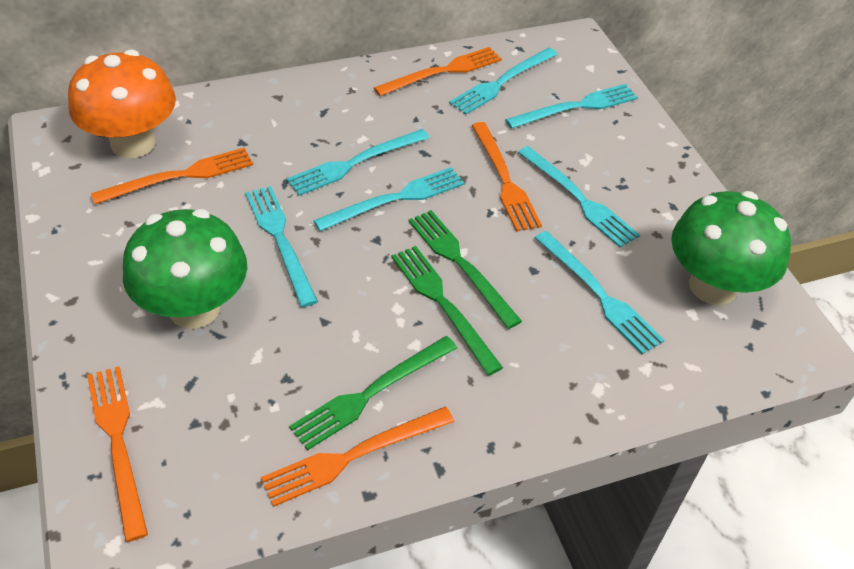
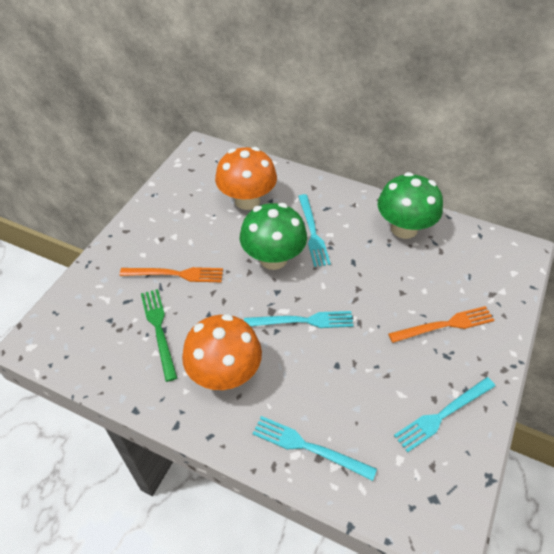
green fork: 3 -> 1
orange fork: 5 -> 2
orange mushroom: 1 -> 2
turquoise fork: 7 -> 4

